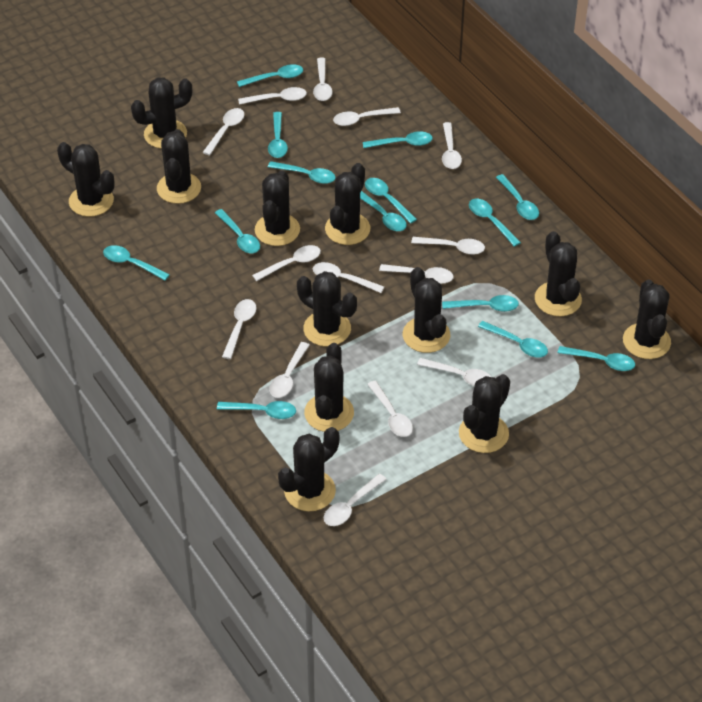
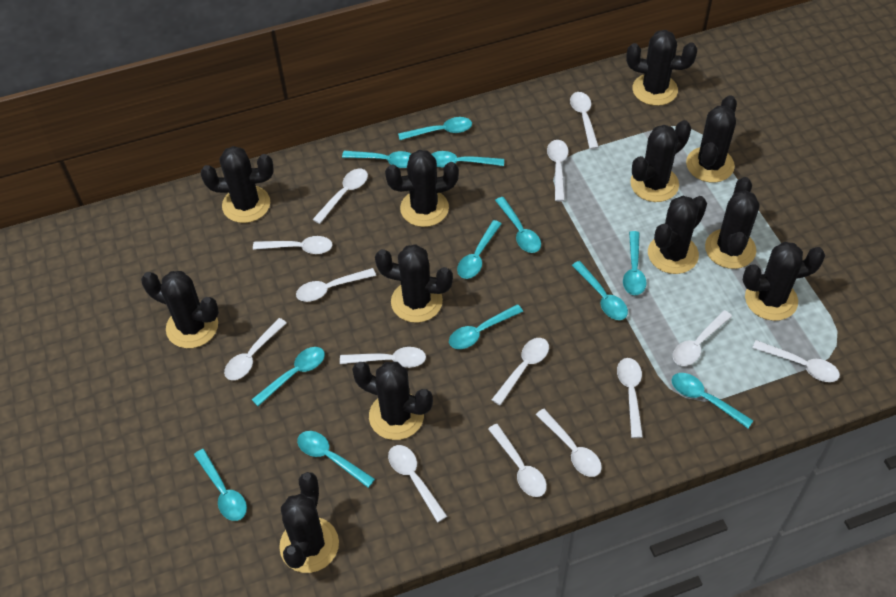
turquoise spoon: 14 -> 12

